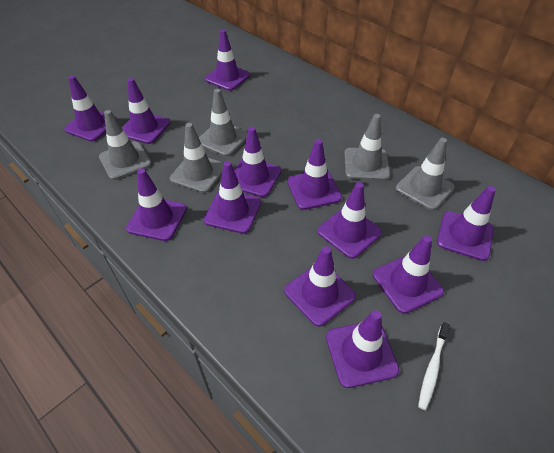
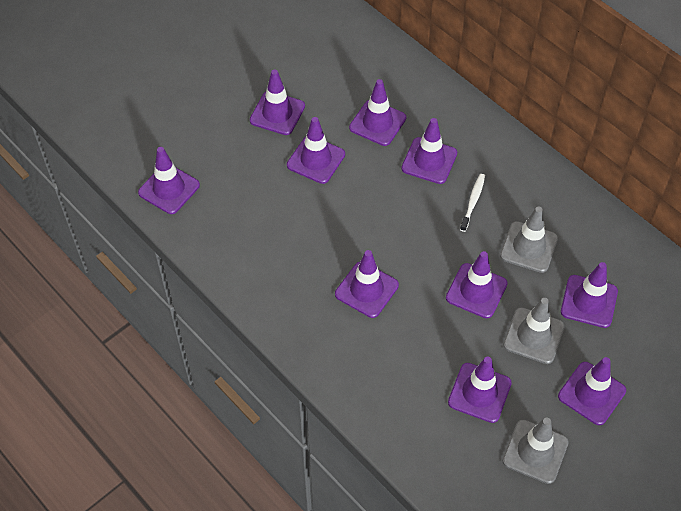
grey traffic cone: 5 -> 3
purple traffic cone: 12 -> 10

